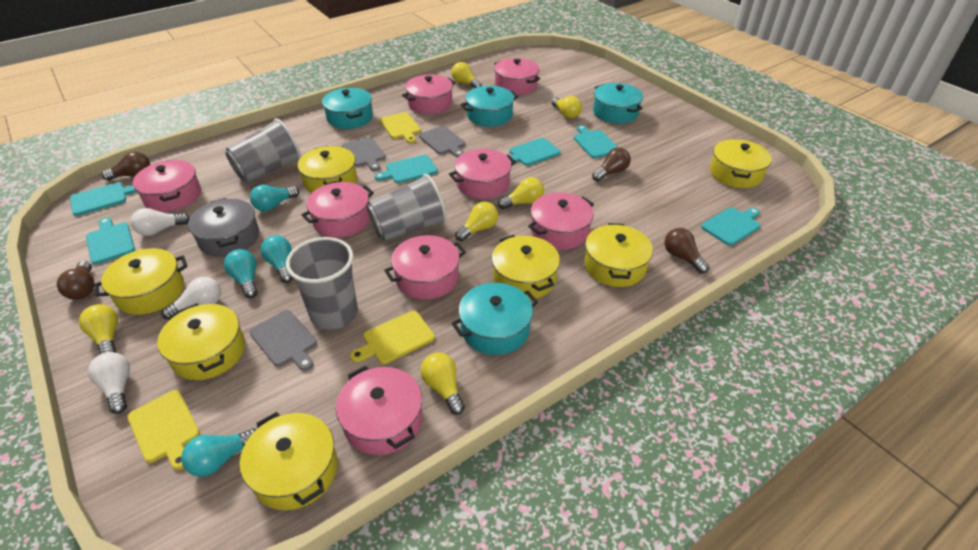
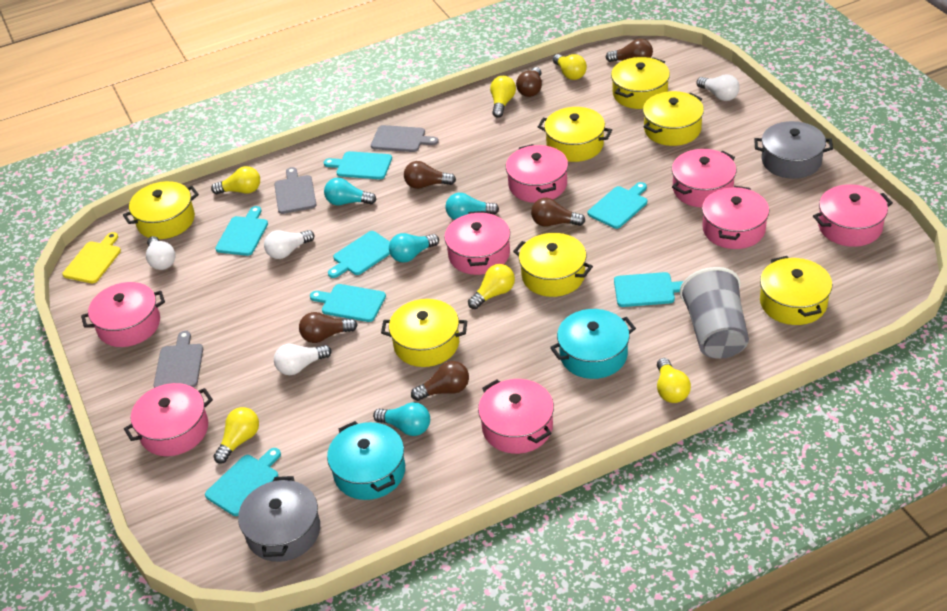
brown light bulb: 4 -> 6
grey cup: 3 -> 1
grey pot: 1 -> 2
turquoise cutting board: 6 -> 7
turquoise pot: 4 -> 2
white light bulb: 3 -> 4
yellow cutting board: 3 -> 1

